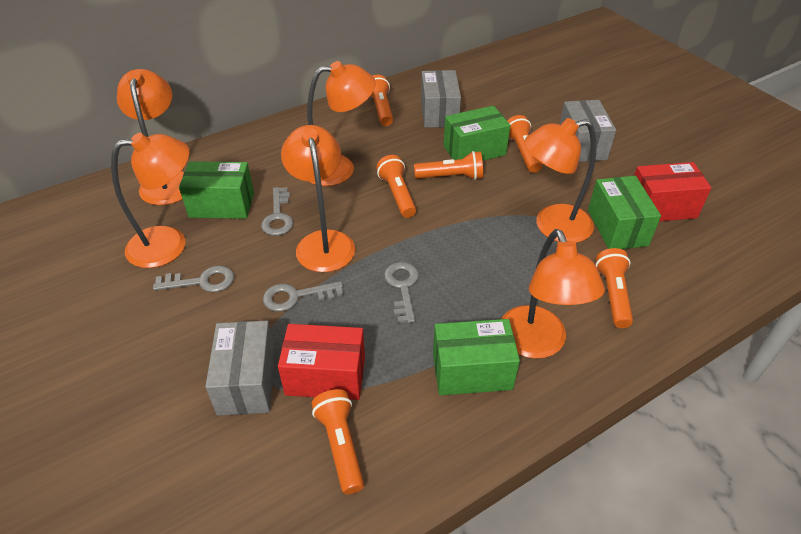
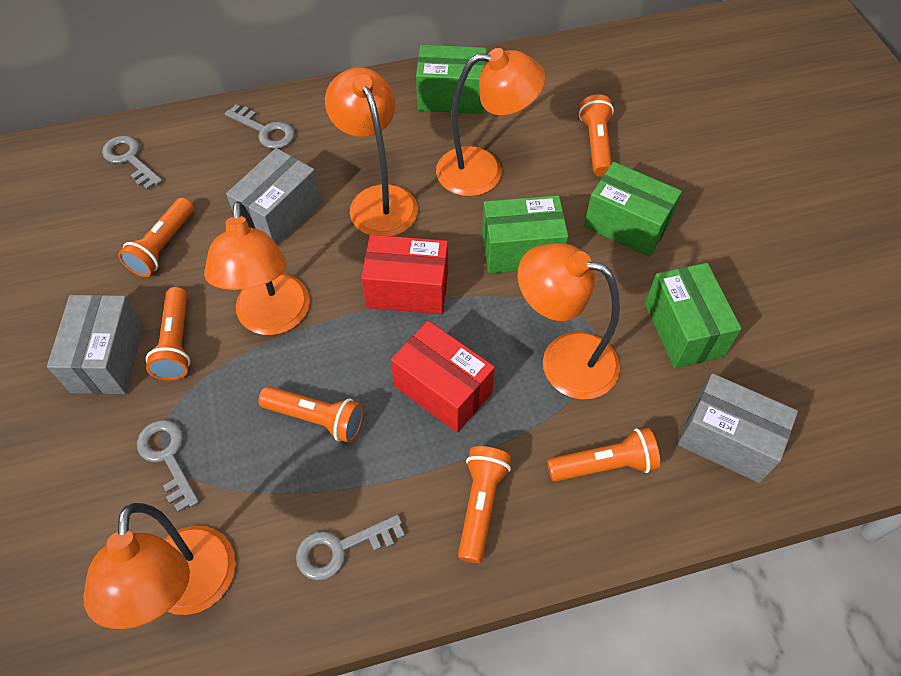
orange lamp: 6 -> 5

